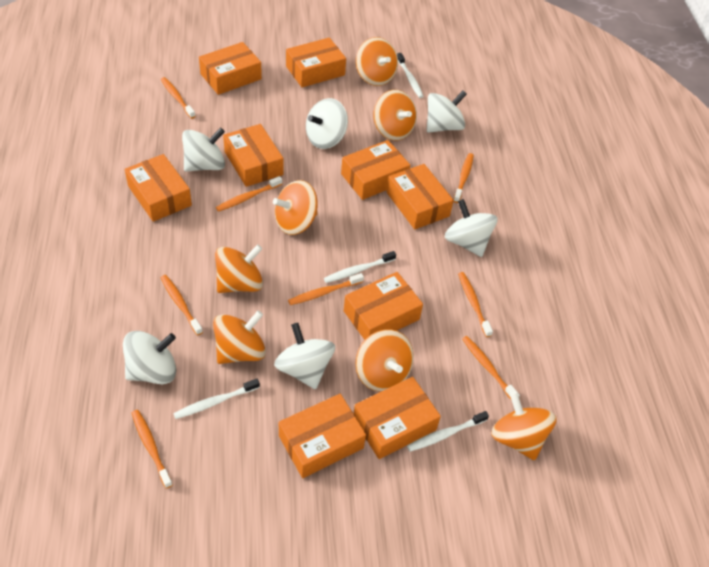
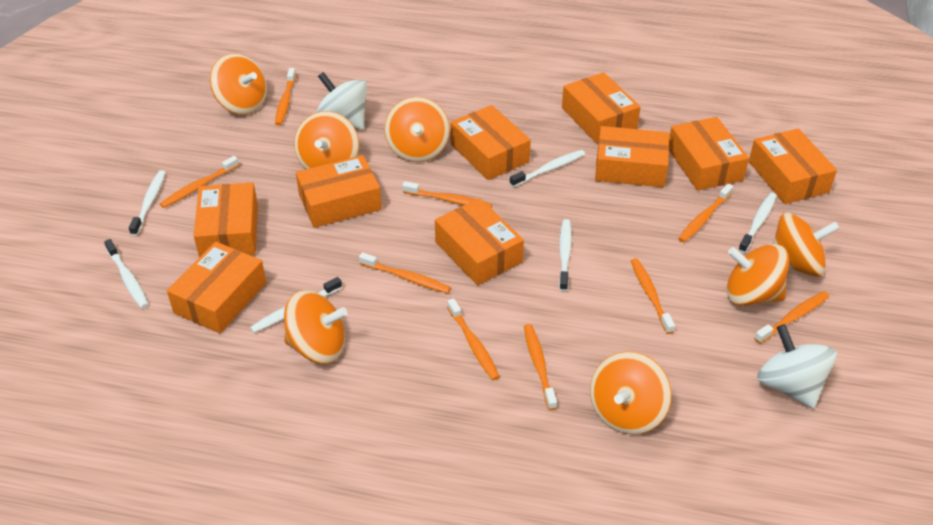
orange toothbrush: 8 -> 9
white spinning top: 6 -> 2
white toothbrush: 4 -> 6

